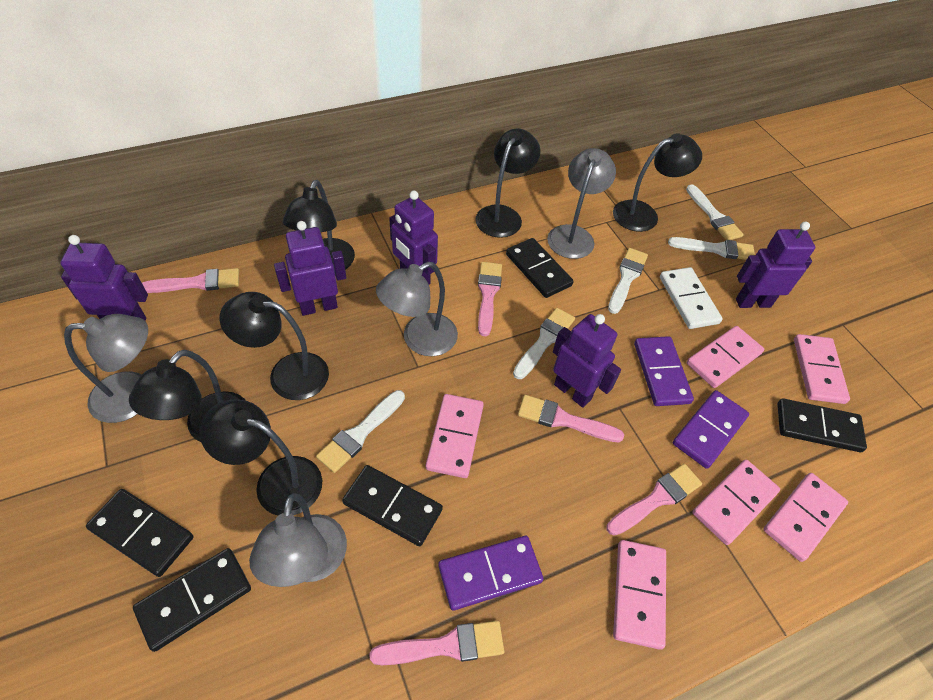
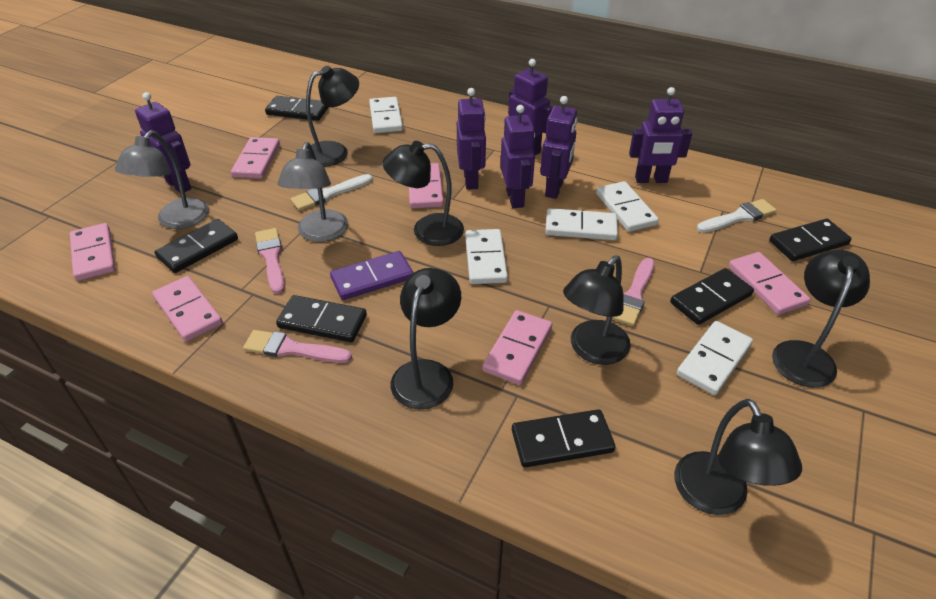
black domino: 5 -> 6
grey lamp: 4 -> 2
pink brush: 5 -> 3
purple domino: 3 -> 1
purple robot: 5 -> 6
white brush: 5 -> 2
white domino: 1 -> 5

